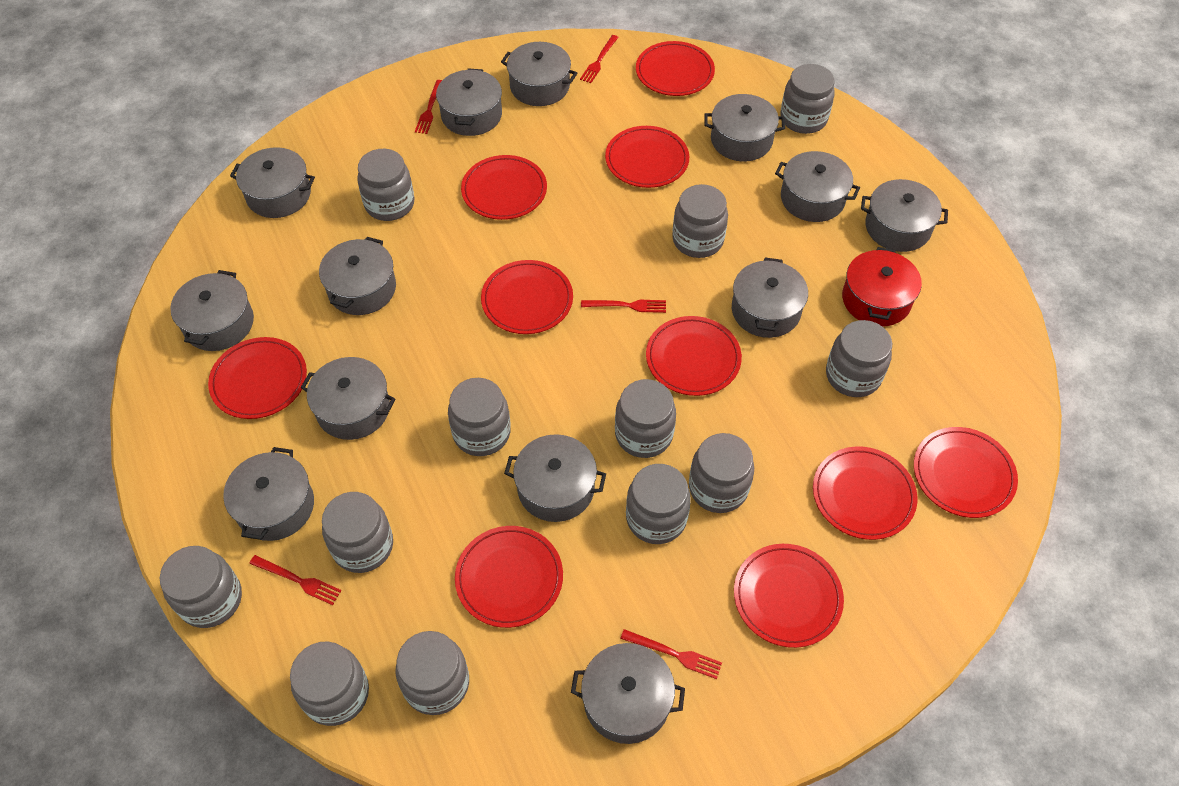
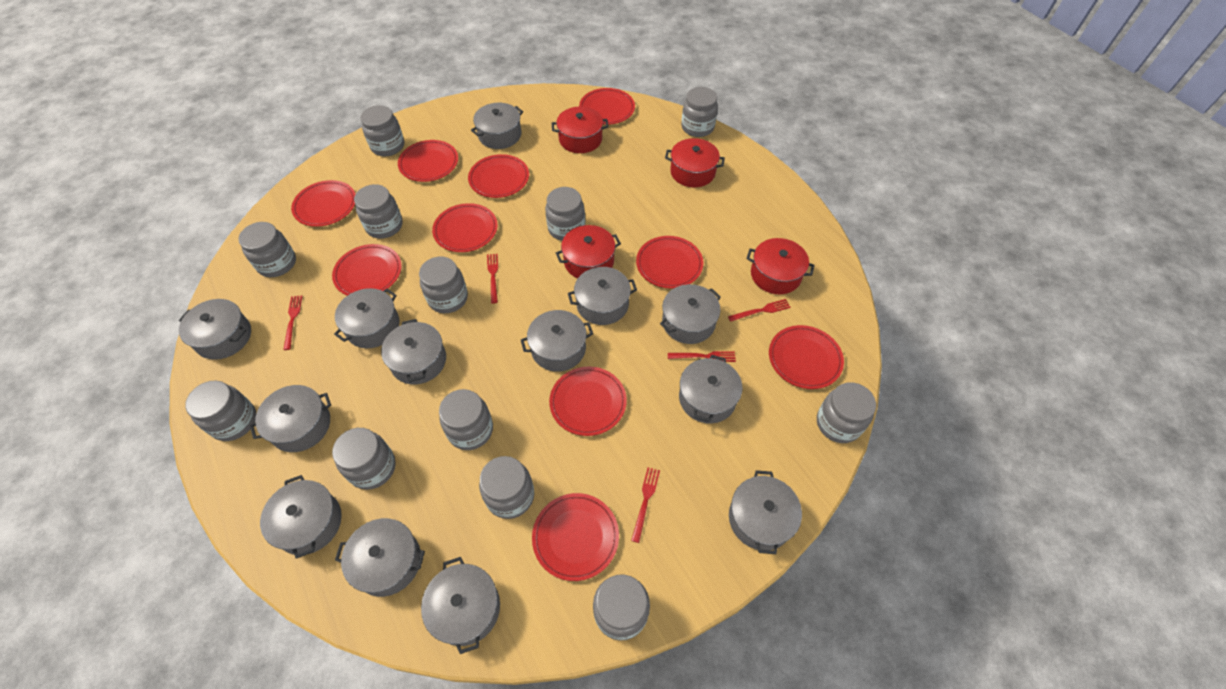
red pot: 1 -> 4

